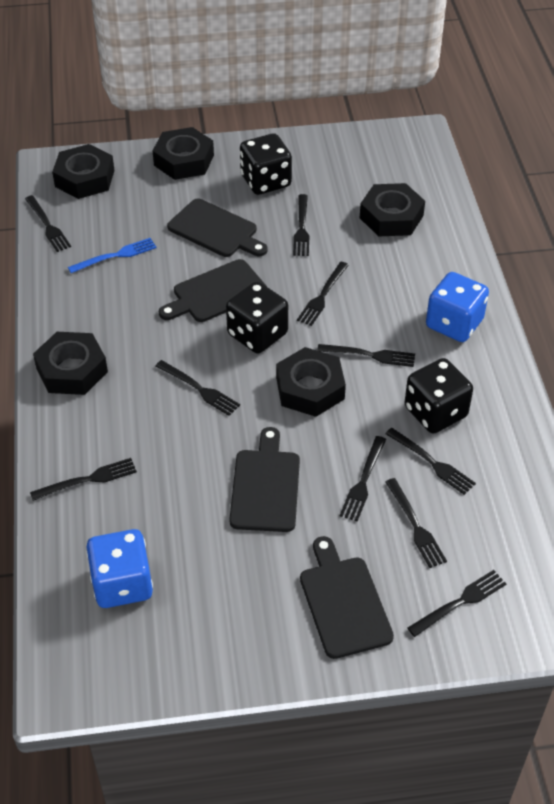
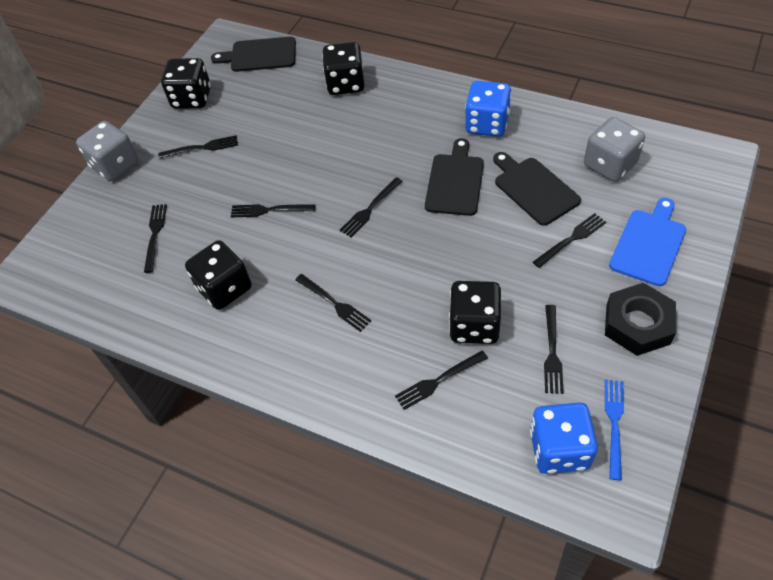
black cutting board: 4 -> 3
black dice: 3 -> 4
black fork: 10 -> 8
black nut: 5 -> 1
blue cutting board: 0 -> 1
grey dice: 0 -> 2

